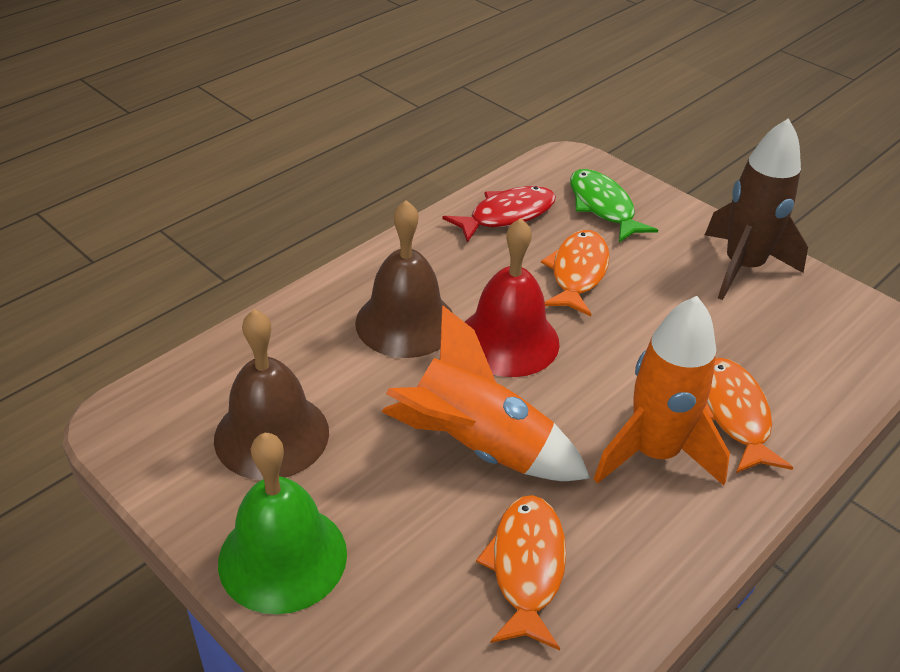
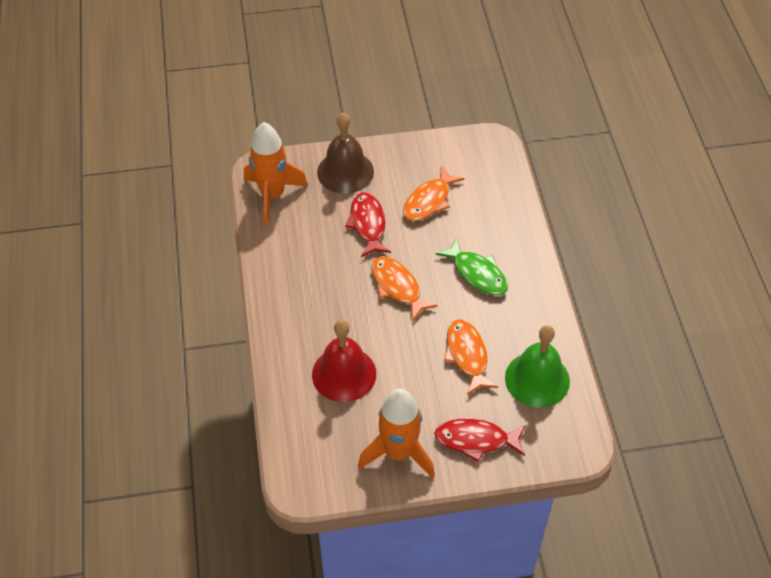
brown bell: 2 -> 1
brown rocket: 1 -> 0
red fish: 1 -> 2

